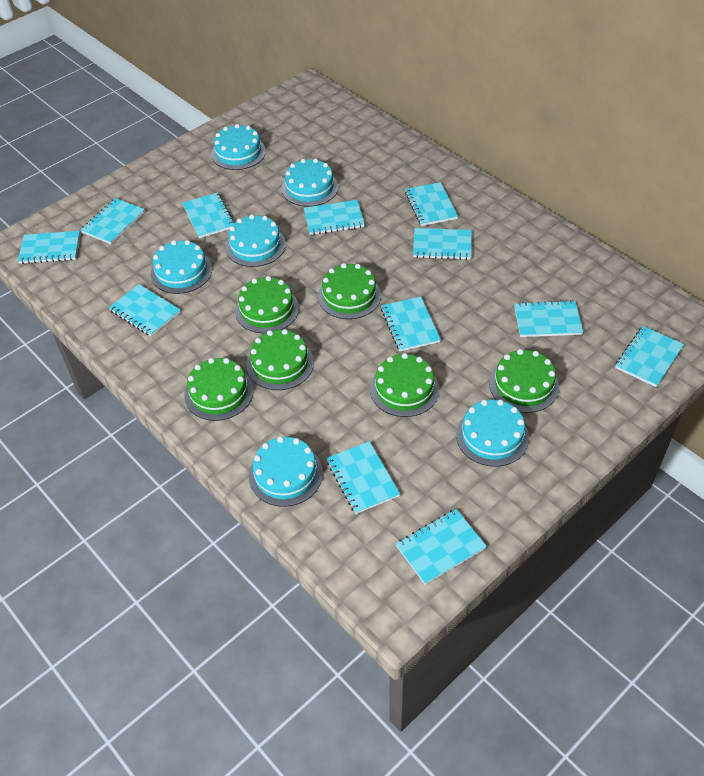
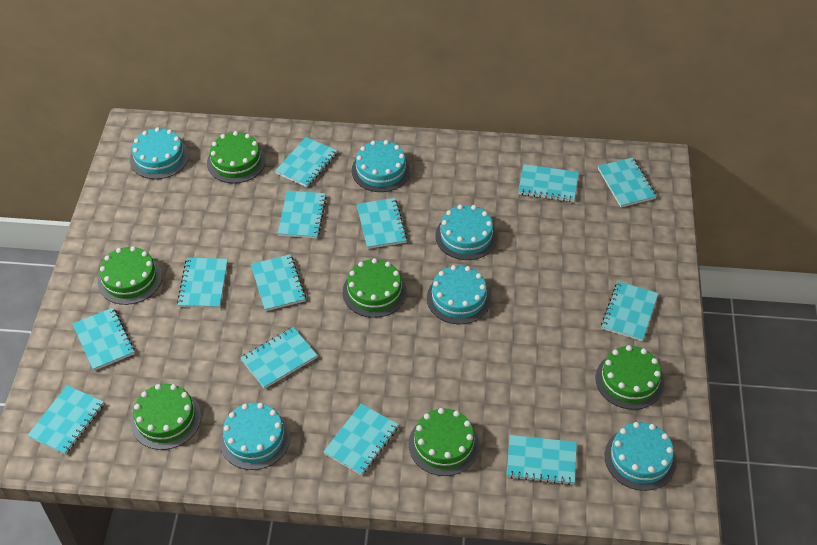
turquoise notebook: 12 -> 13

